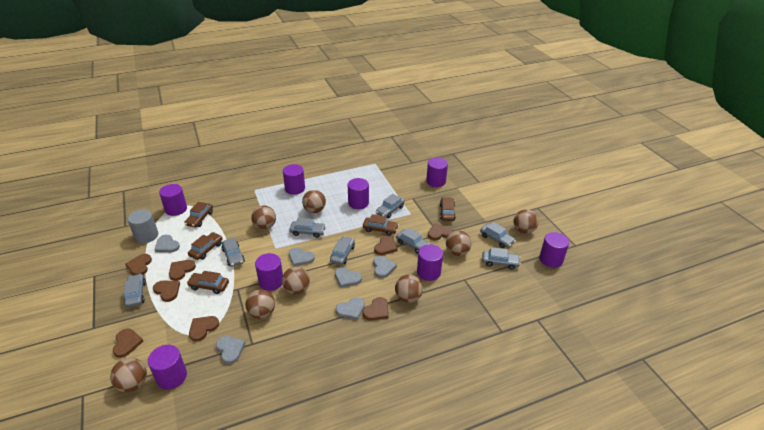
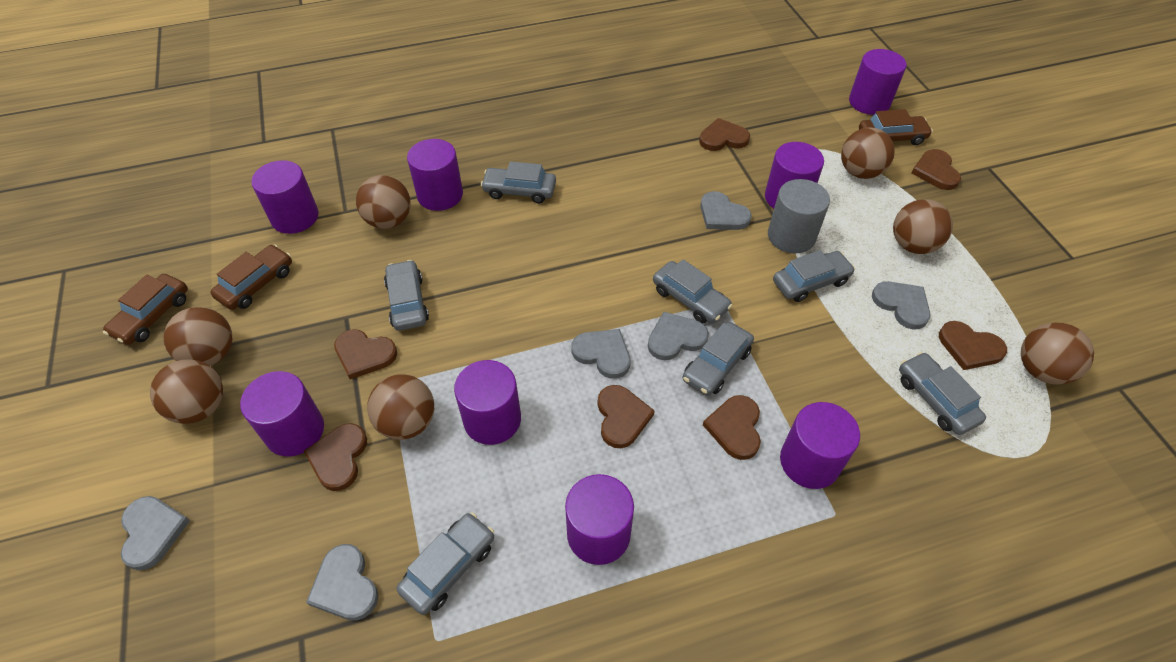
brown ball: 8 -> 7
brown car: 5 -> 3
brown heart: 8 -> 7
grey car: 8 -> 7

